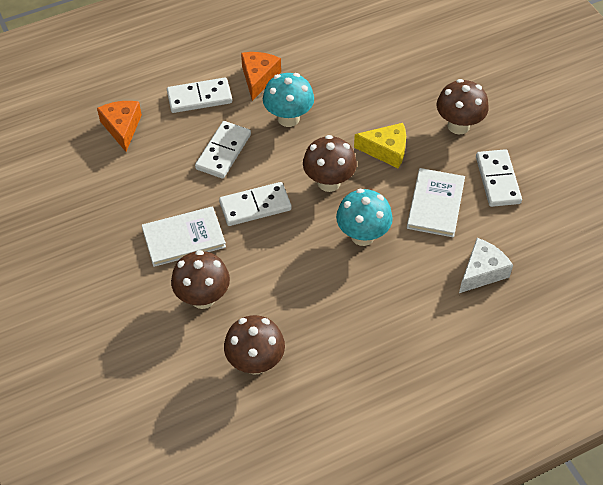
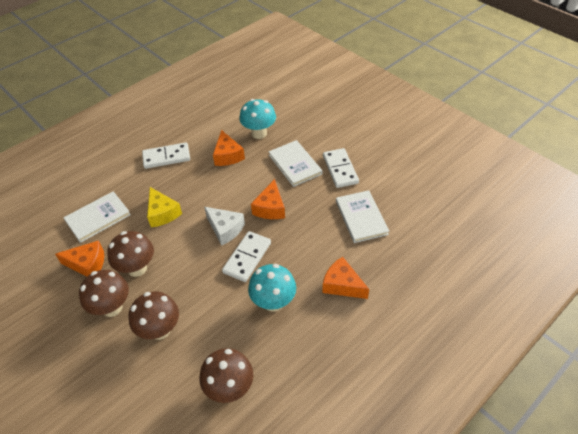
orange cheese: 2 -> 4
white book: 2 -> 3
white domino: 4 -> 3

